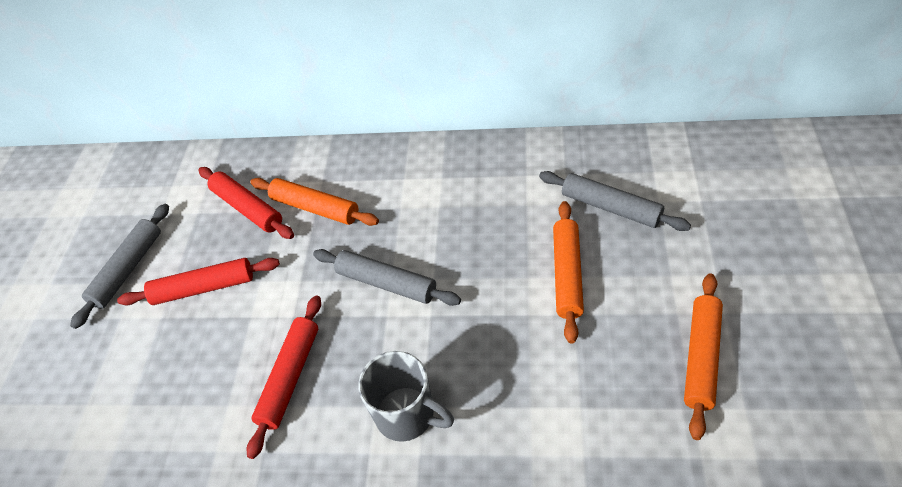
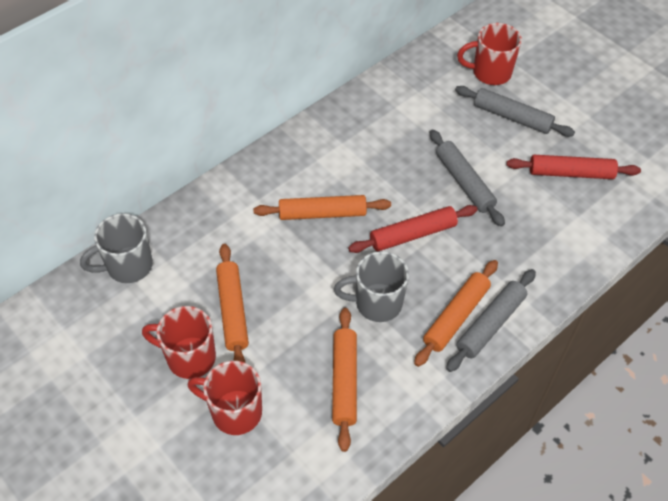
grey mug: 1 -> 2
orange rolling pin: 3 -> 4
red mug: 0 -> 3
red rolling pin: 3 -> 2

